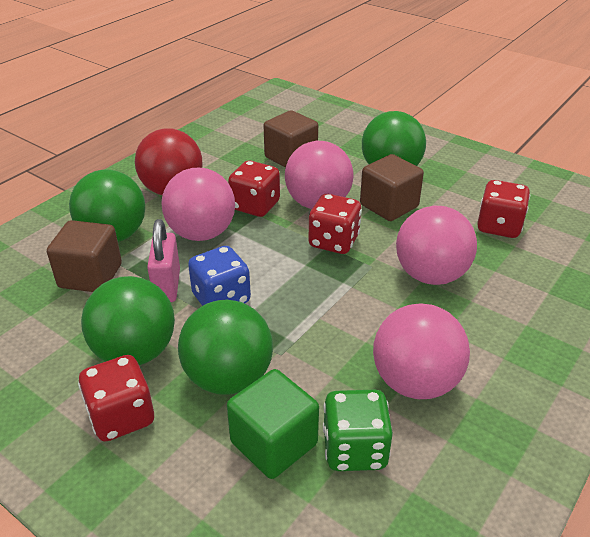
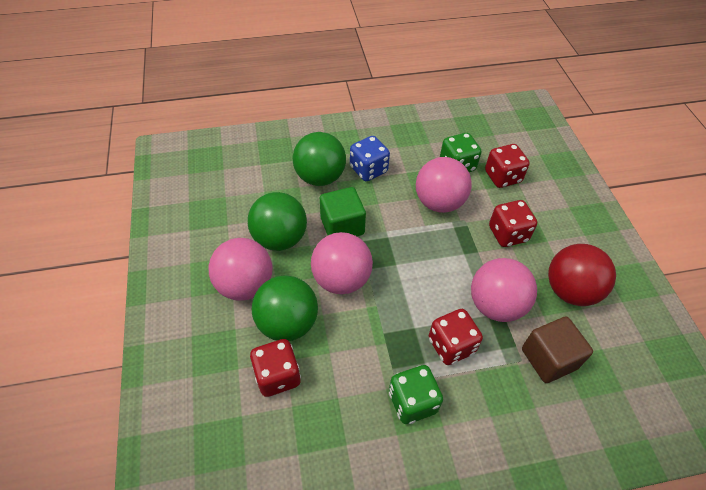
brown cube: 3 -> 1
green ball: 4 -> 3
green dice: 1 -> 2
pink padlock: 1 -> 0

